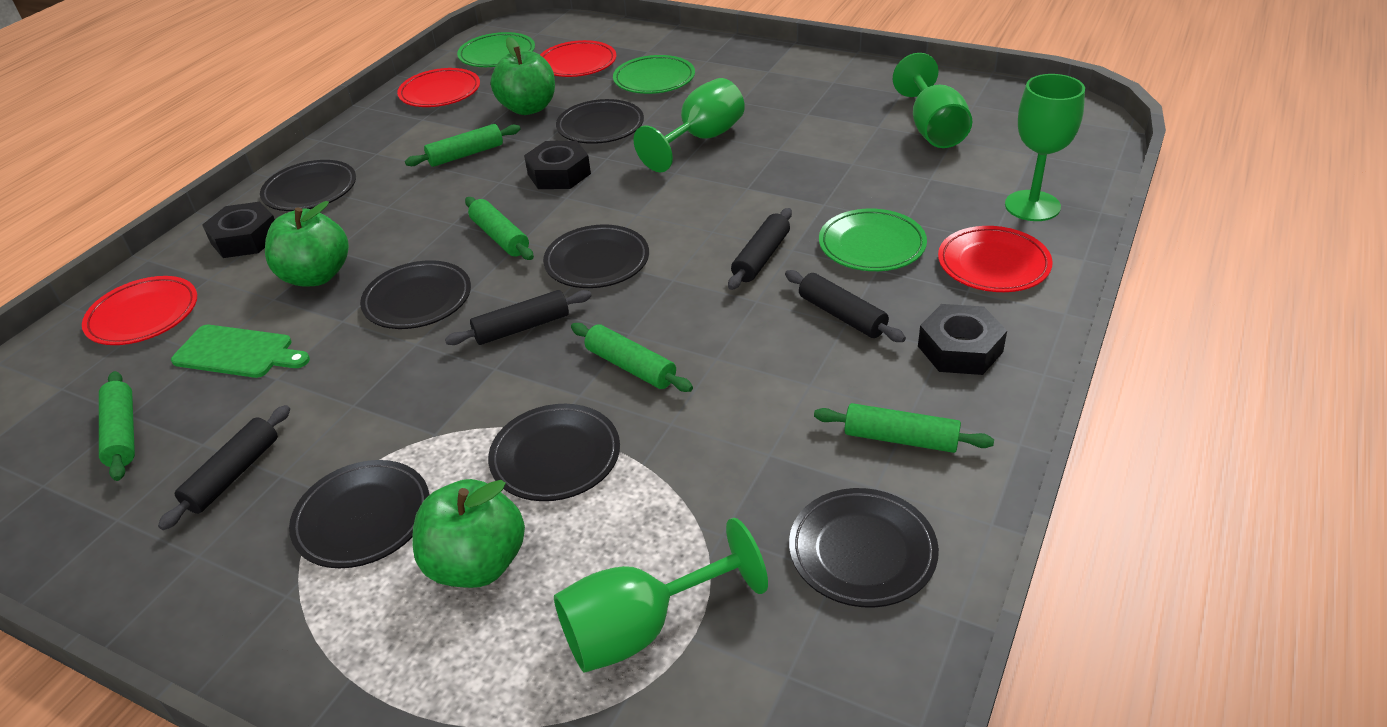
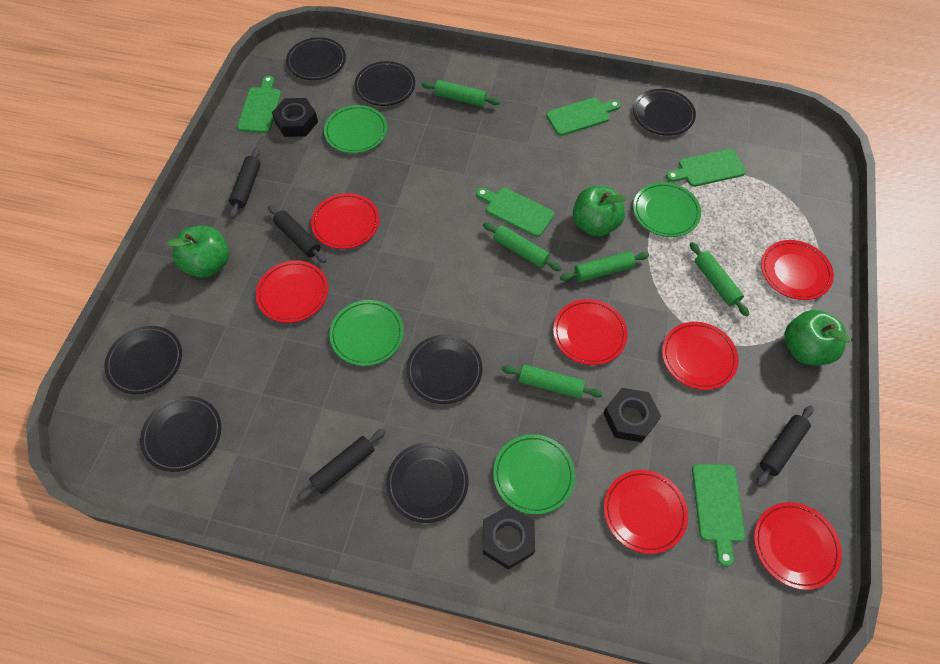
green cutting board: 1 -> 5
green goblet: 4 -> 0
green plate: 3 -> 4
red plate: 4 -> 7

